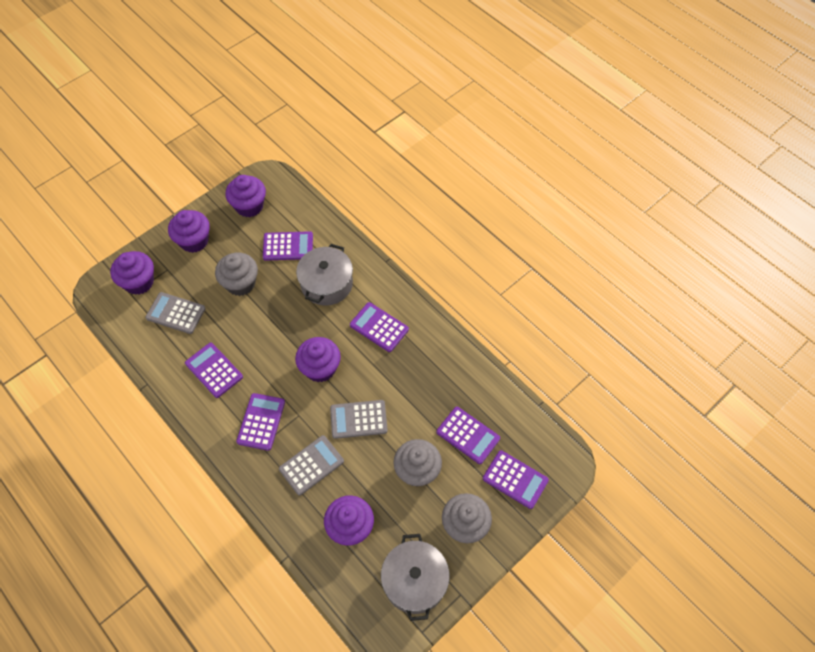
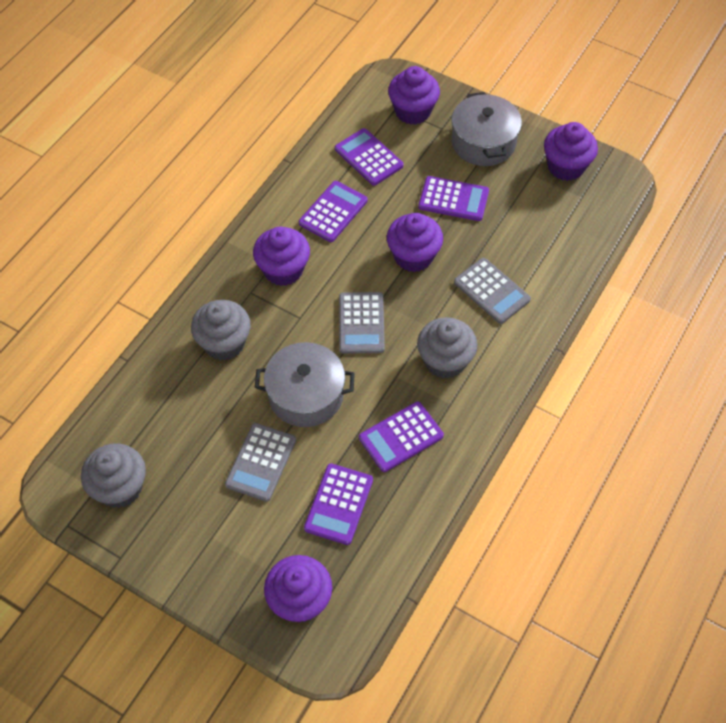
purple calculator: 6 -> 5

